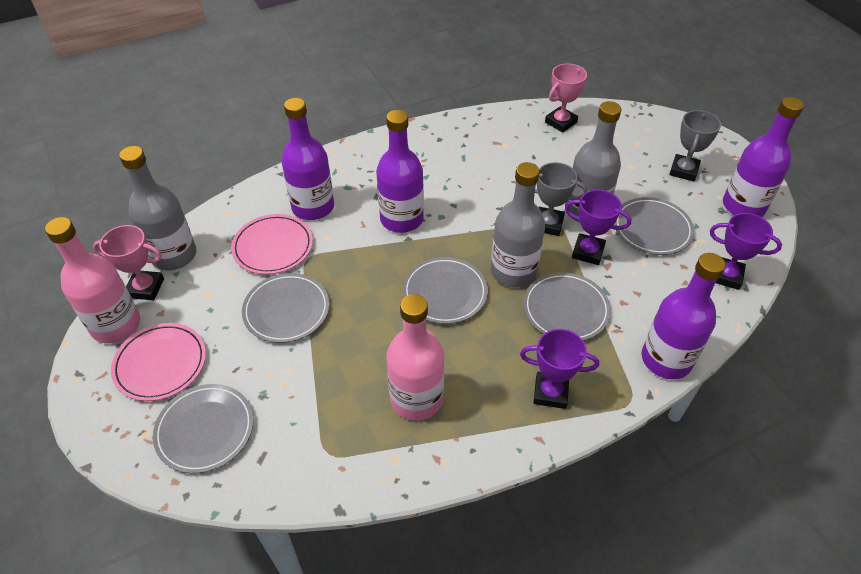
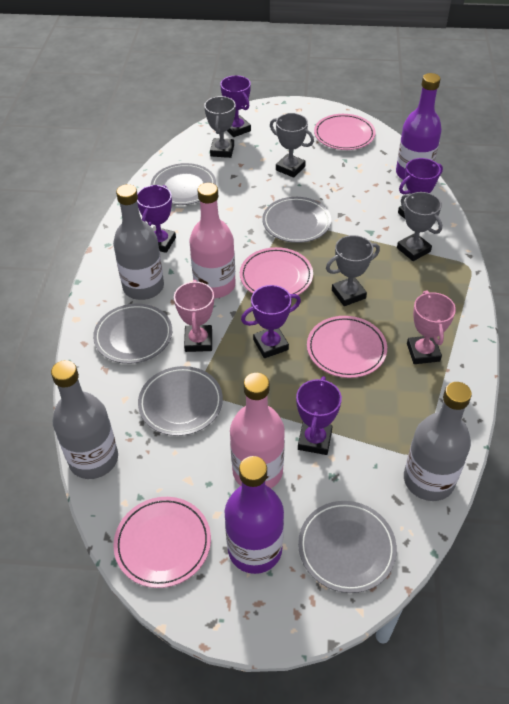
grey trophy: 2 -> 4
pink plate: 2 -> 4
purple bottle: 4 -> 2
purple trophy: 3 -> 5

